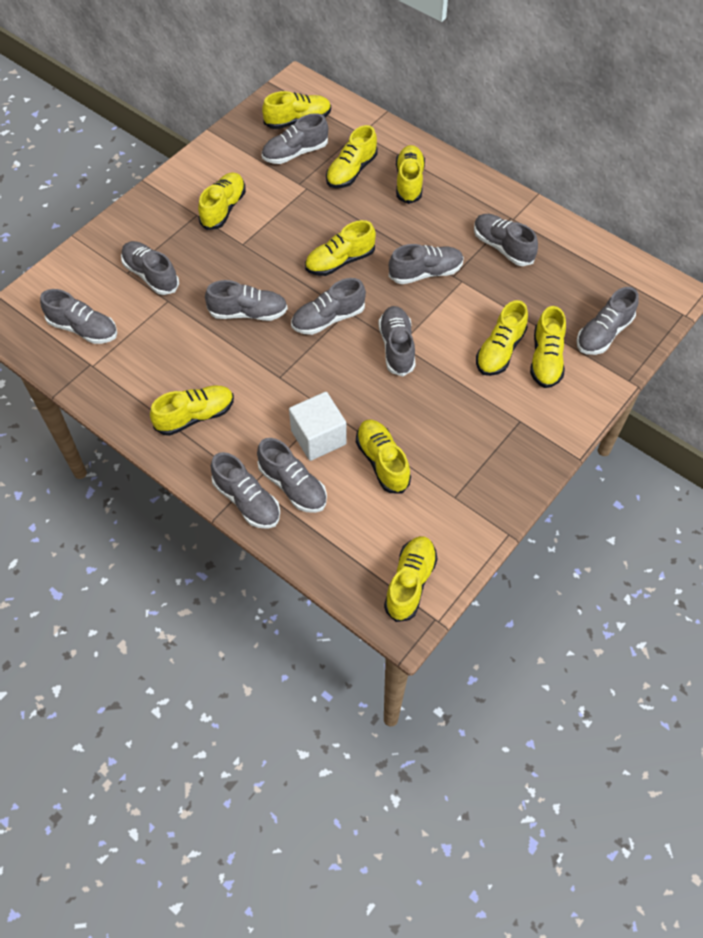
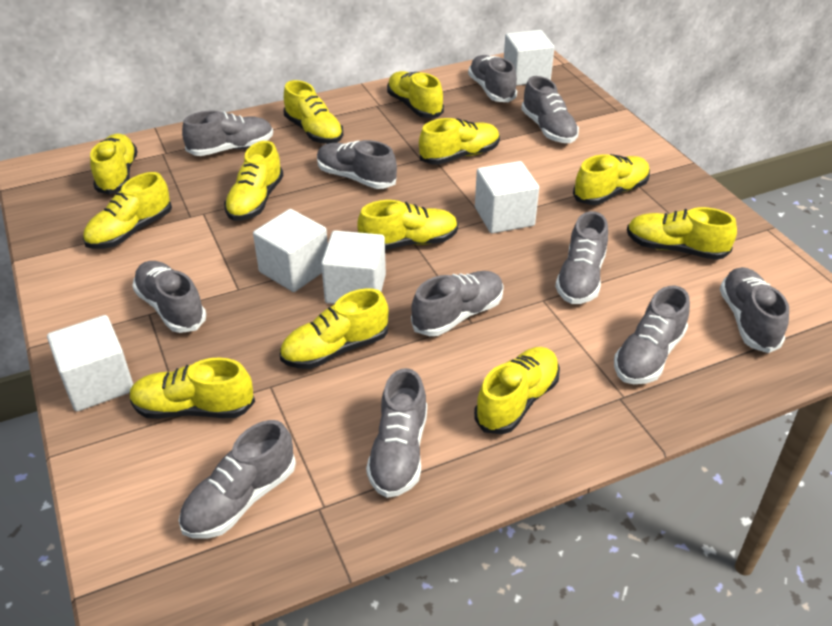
white cube: 1 -> 5
yellow shoe: 10 -> 12

